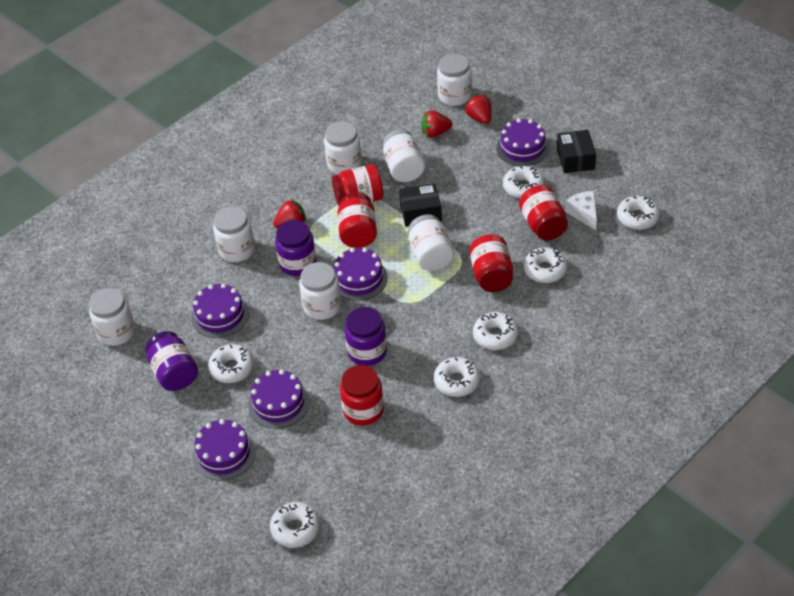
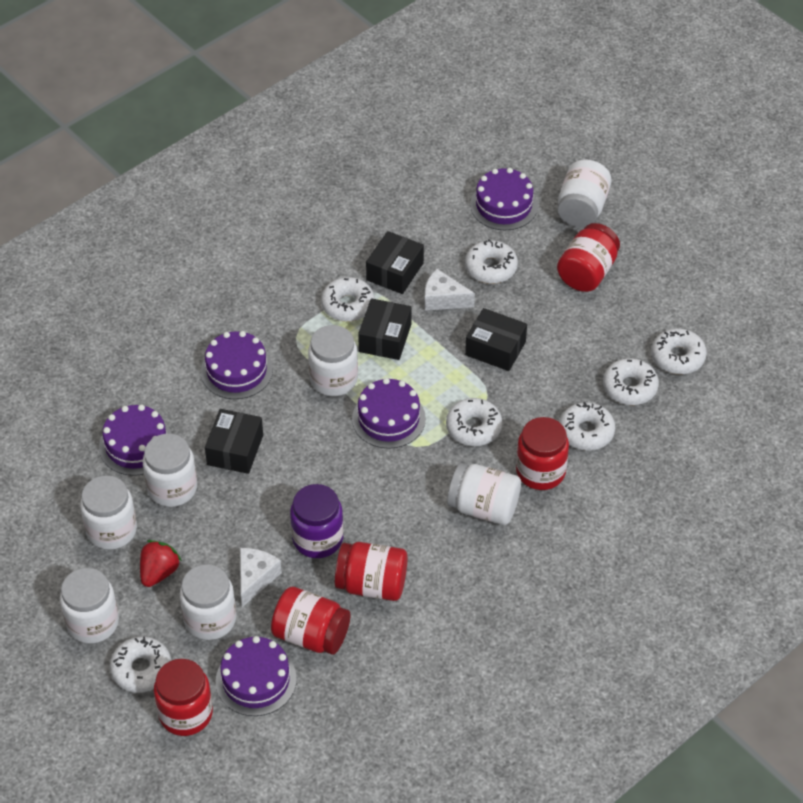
black box: 2 -> 4
purple jar: 3 -> 1
red strawberry: 3 -> 1
white cheese: 1 -> 2

